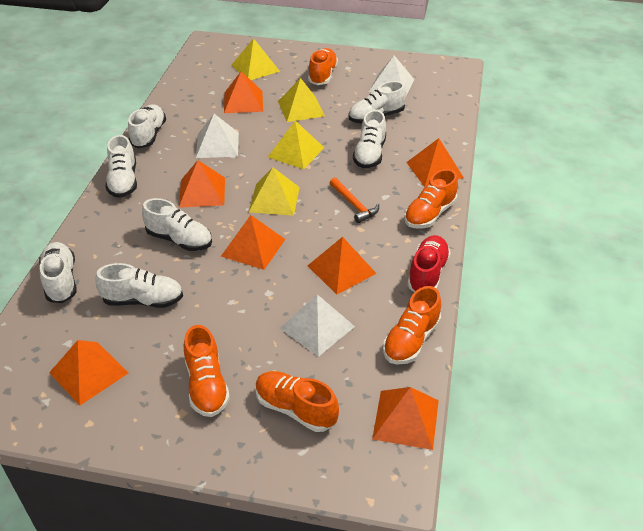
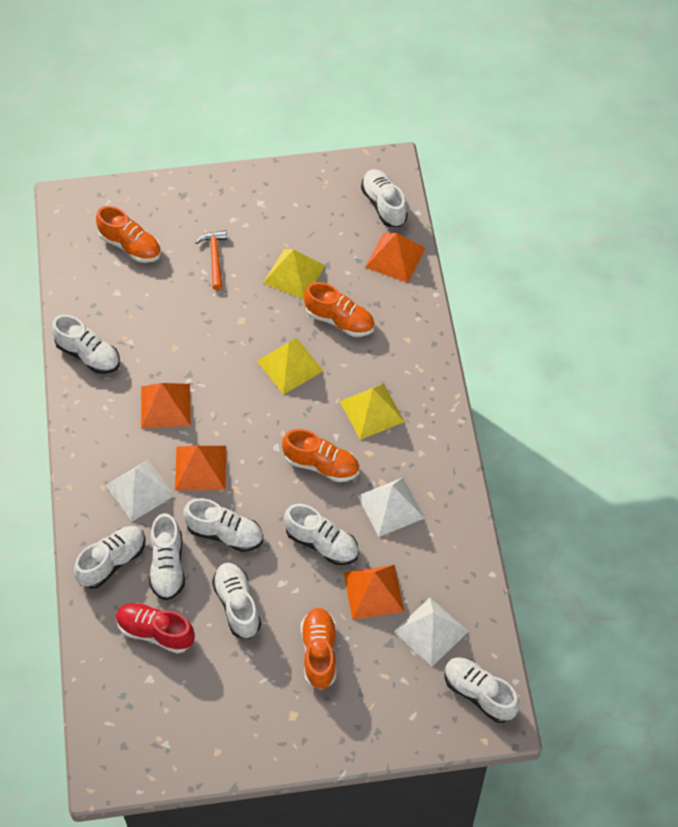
orange pyramid: 7 -> 4
orange shoe: 5 -> 4
white shoe: 7 -> 8
yellow pyramid: 4 -> 3

